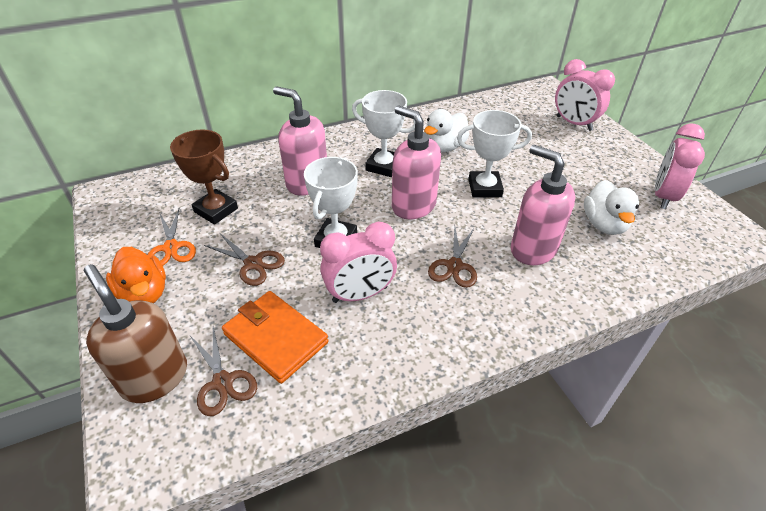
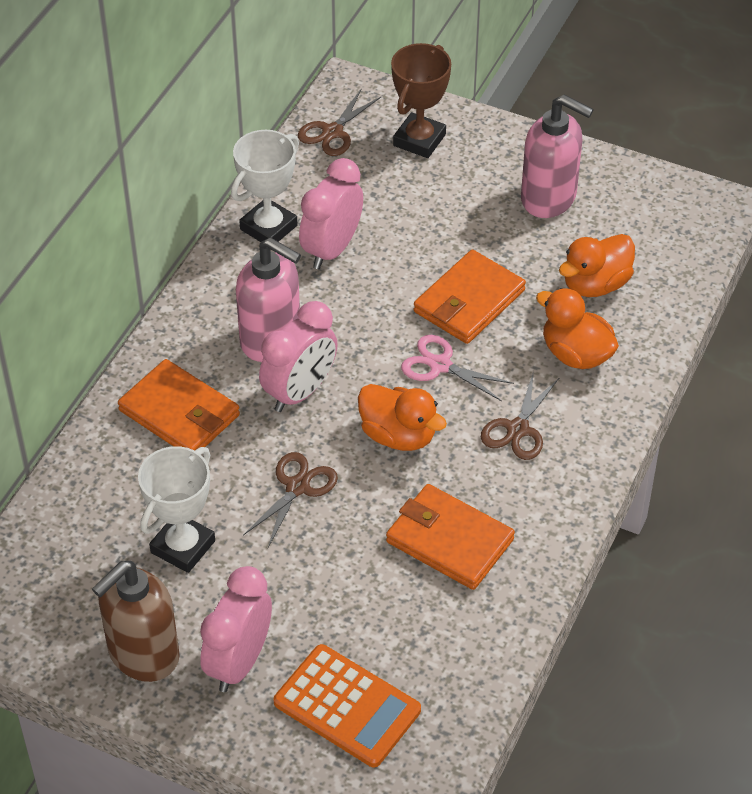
orange calculator: 0 -> 1
orange duck: 1 -> 3
orange scissors: 1 -> 0
orange wallet: 1 -> 3
pink scissors: 0 -> 1
pink soap dispenser: 3 -> 2
white duck: 2 -> 0
white trophy: 3 -> 2

